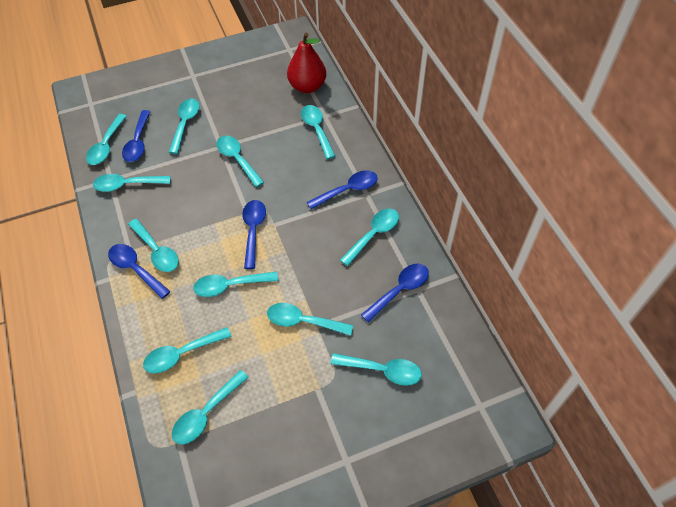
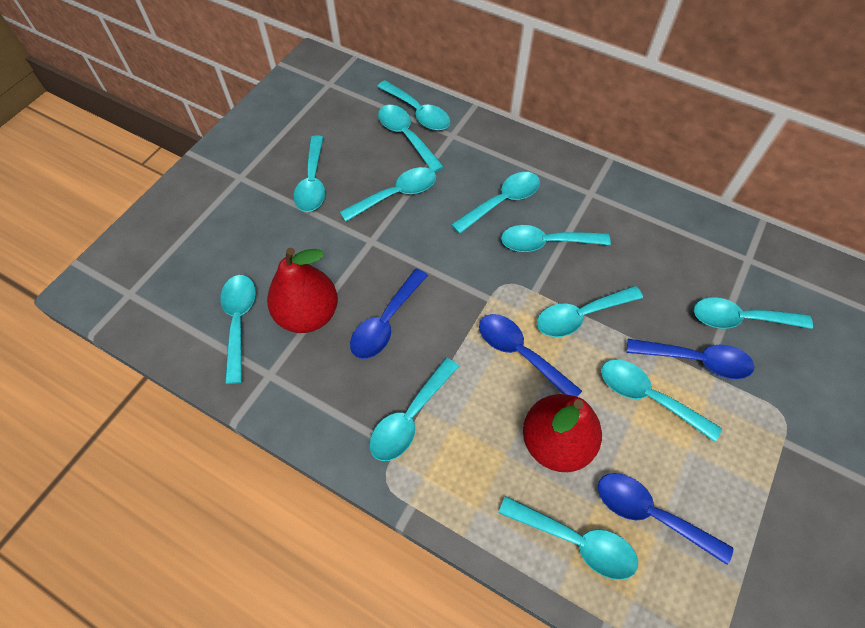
blue spoon: 5 -> 4
red pear: 1 -> 2

